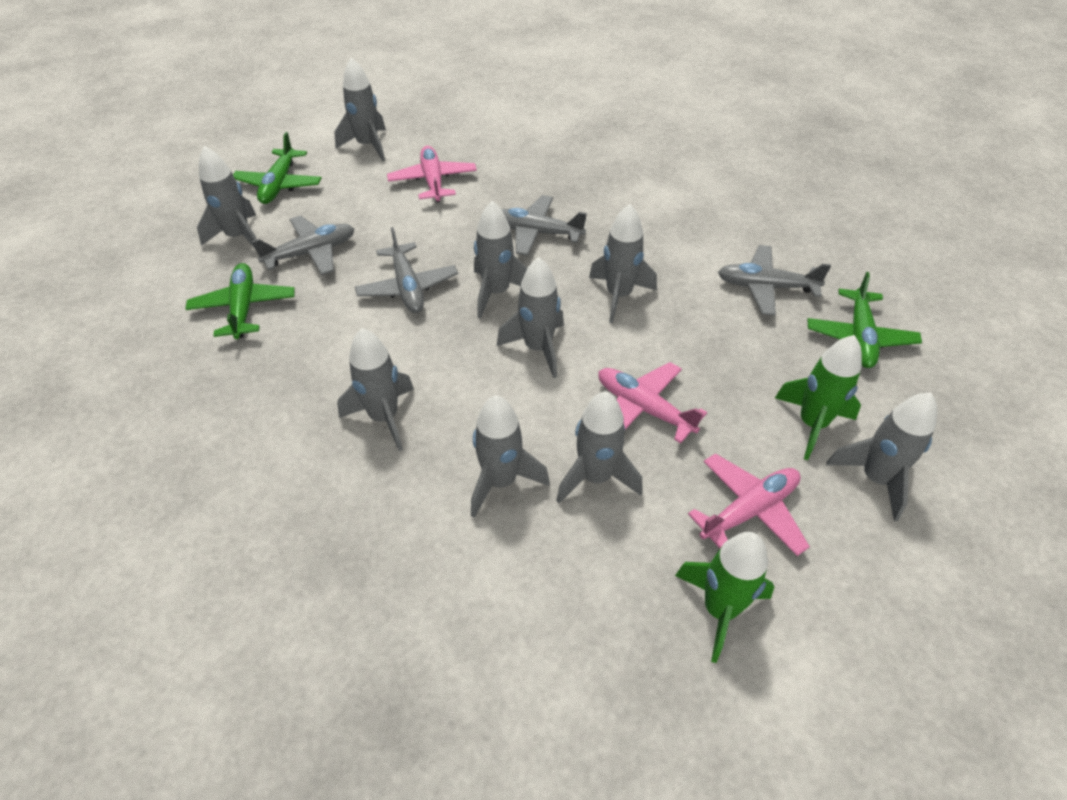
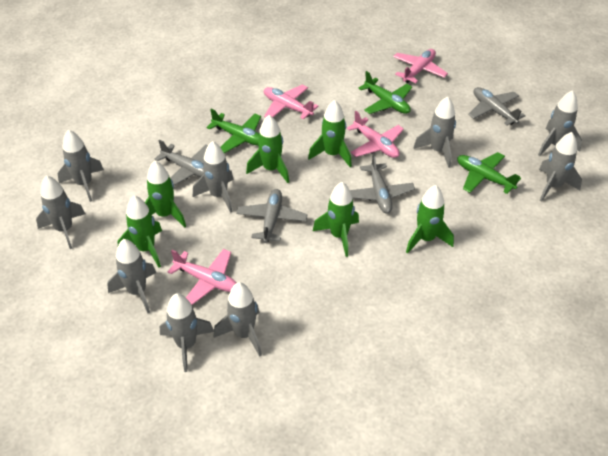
green rocket: 2 -> 6
pink plane: 3 -> 4

